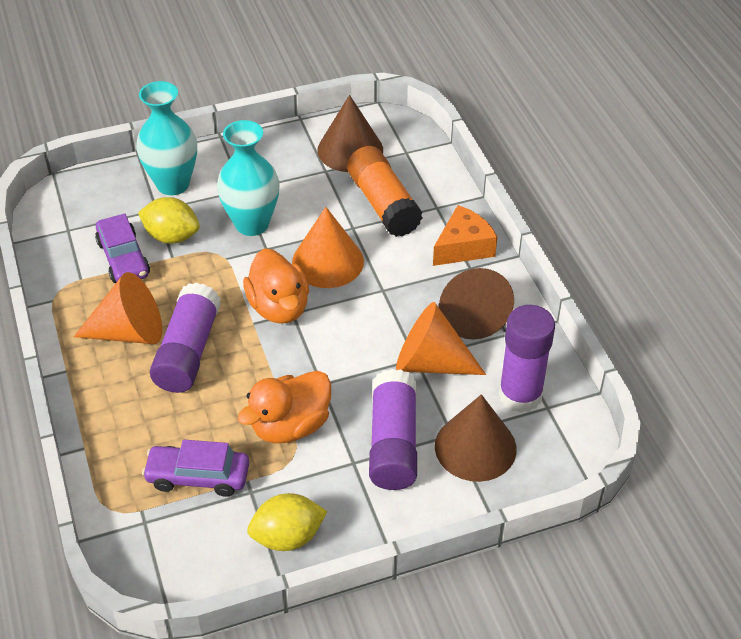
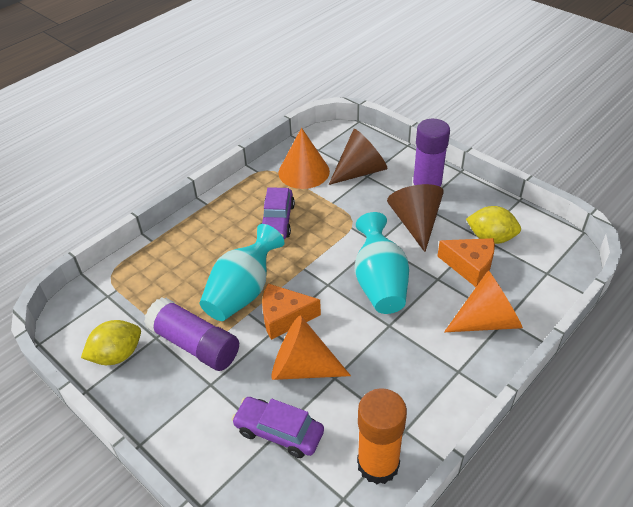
brown cone: 3 -> 2
orange cheese: 1 -> 2
orange duck: 2 -> 0
purple glue stick: 3 -> 2

